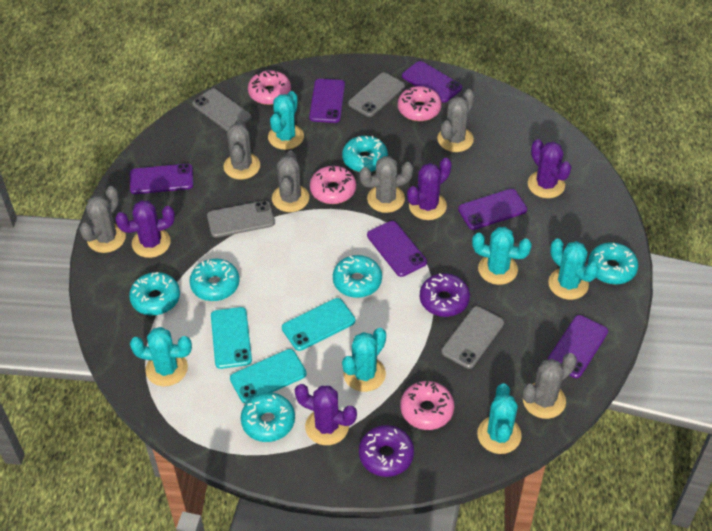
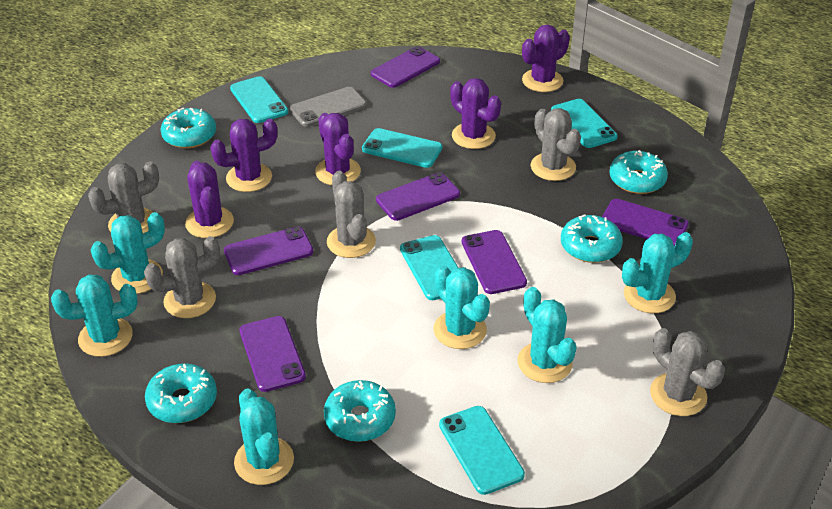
grey cactus: 6 -> 5
grey phone: 4 -> 1
pink donut: 4 -> 0
purple cactus: 4 -> 5
purple donut: 2 -> 0
turquoise donut: 6 -> 5
turquoise phone: 3 -> 5

